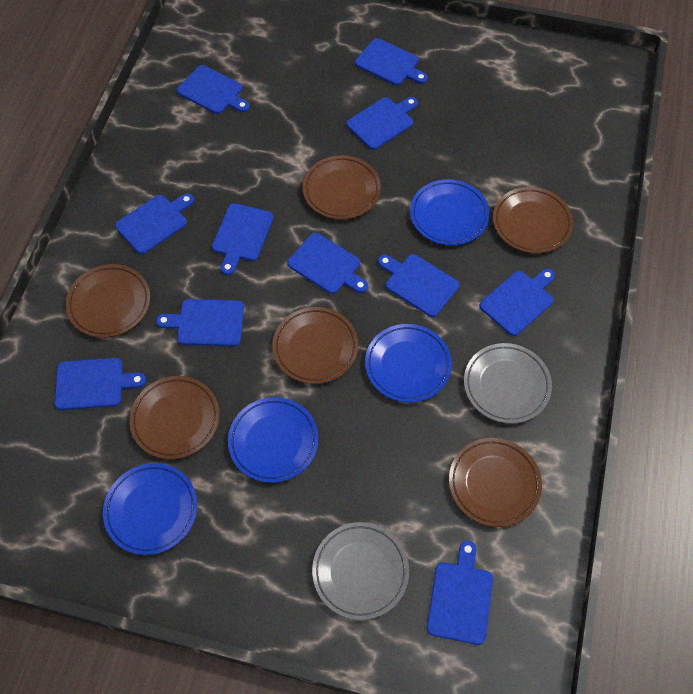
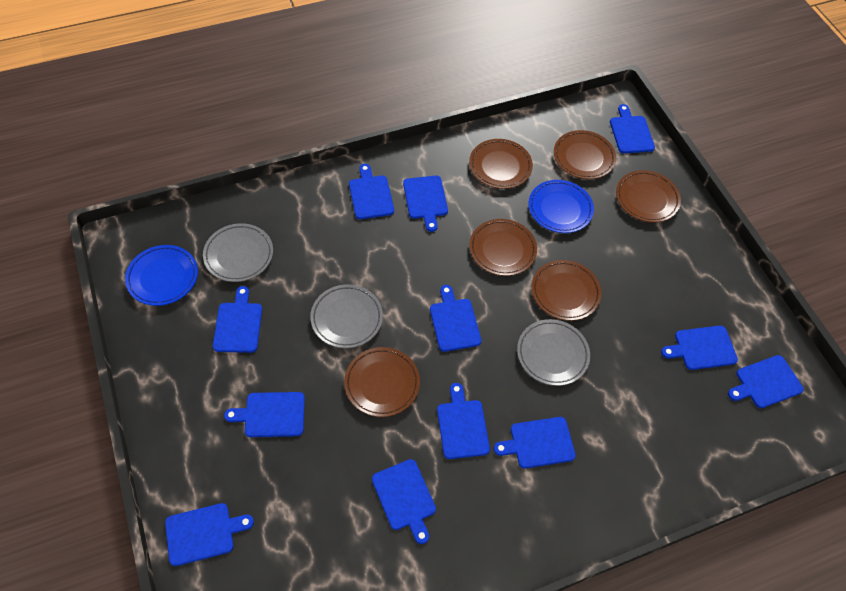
blue cutting board: 11 -> 12
blue plate: 4 -> 2
grey plate: 2 -> 3

